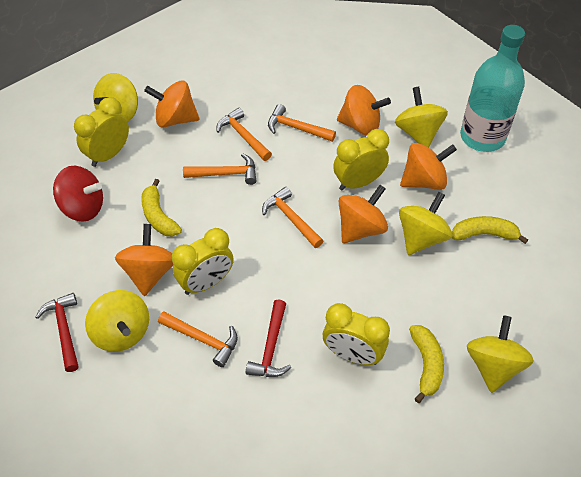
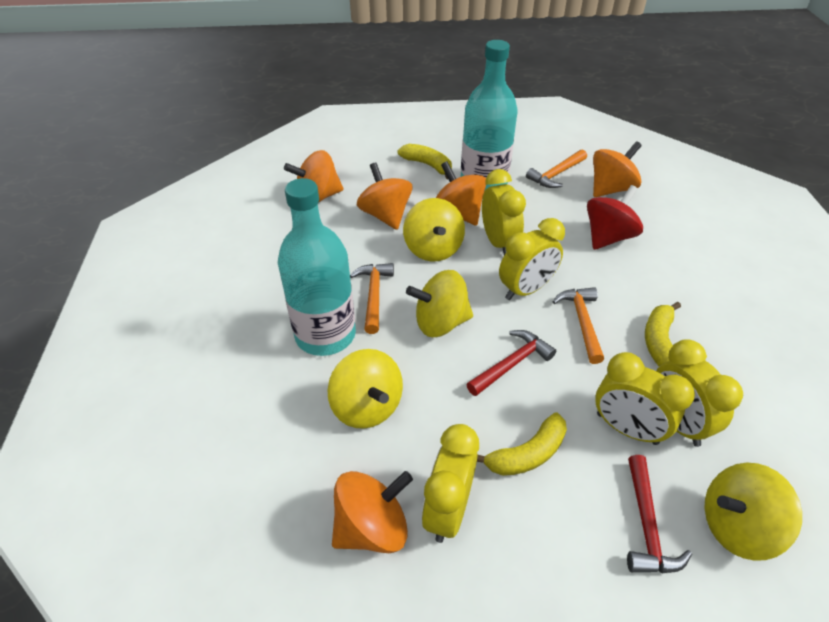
orange hammer: 5 -> 3
turquoise bottle: 1 -> 2
yellow clock: 4 -> 5
yellow spinning top: 5 -> 4

